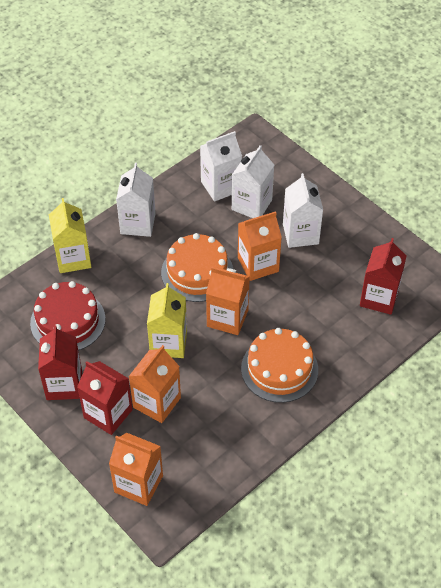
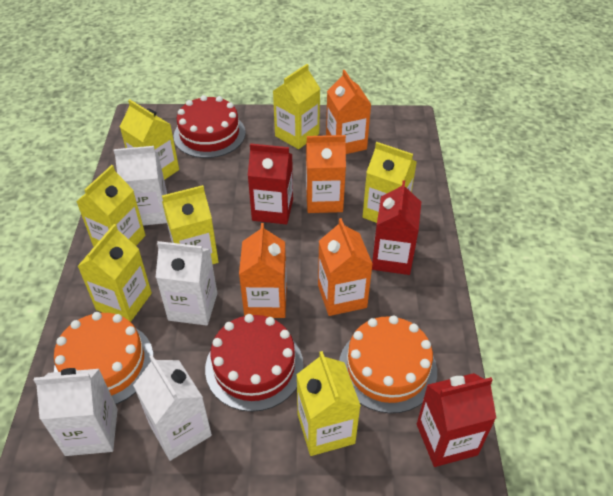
red cake: 1 -> 2
yellow carton: 2 -> 7

